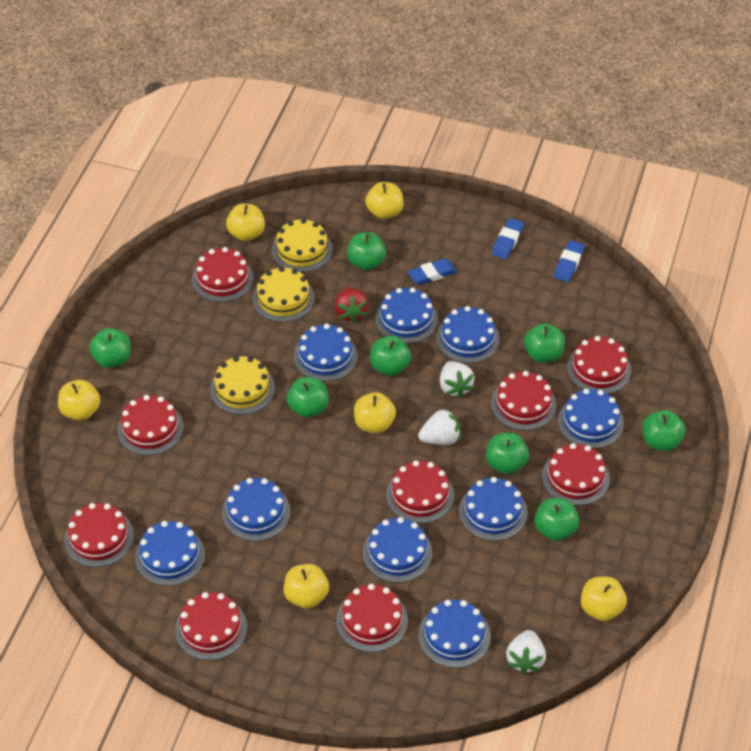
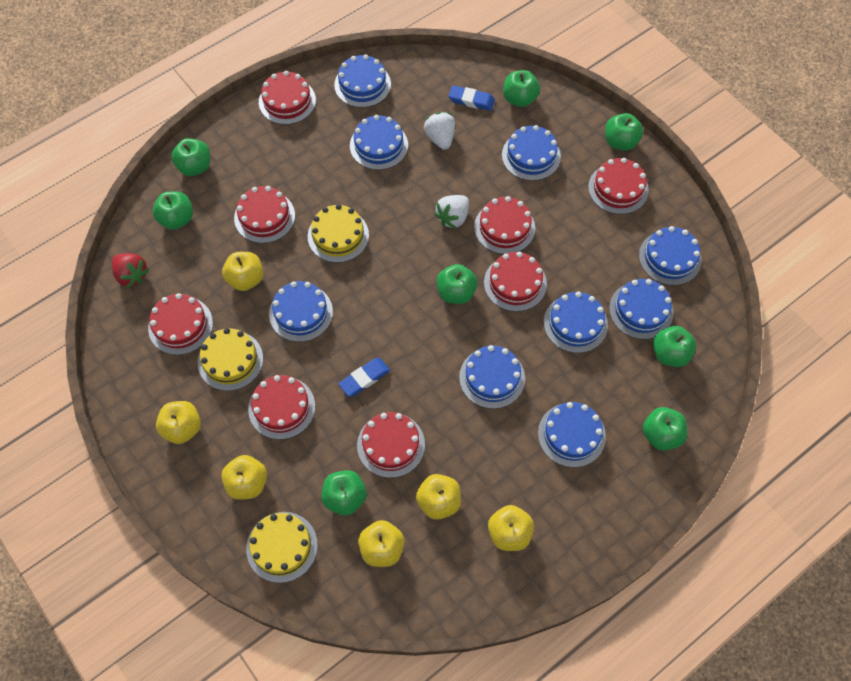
blue eraser: 3 -> 2
red cake: 9 -> 8
white strawberry: 3 -> 2

